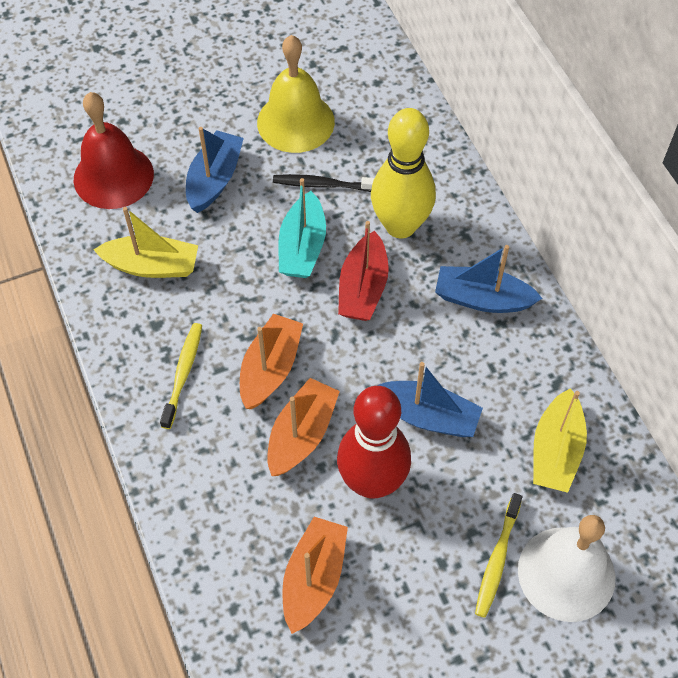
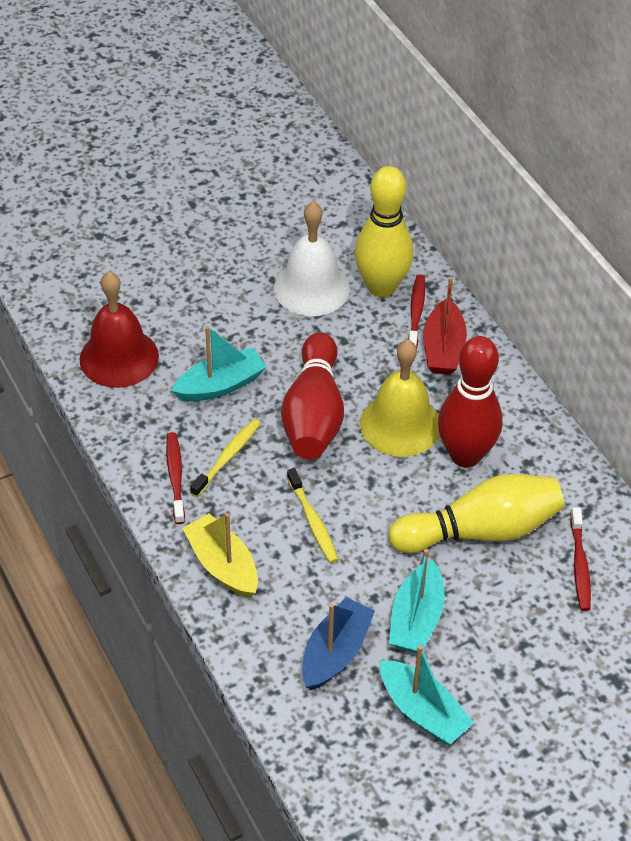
black toothbrush: 1 -> 0
blue boat: 3 -> 1
orange boat: 3 -> 0
red bowling pin: 1 -> 2
red toothbrush: 0 -> 3
turquoise boat: 1 -> 3
yellow boat: 2 -> 1
yellow bowling pin: 1 -> 2

